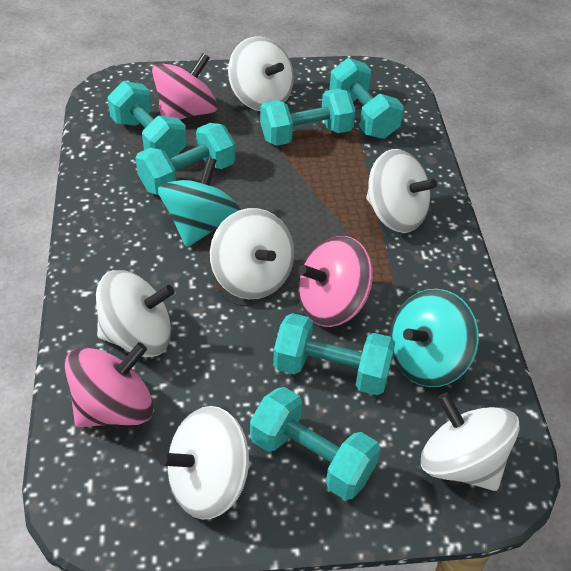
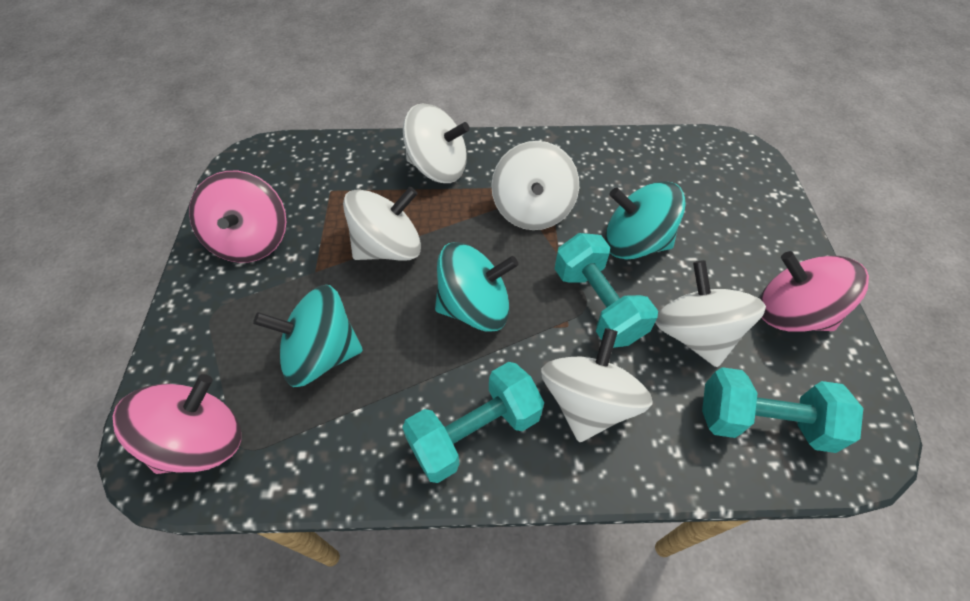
turquoise dumbbell: 6 -> 3
turquoise spinning top: 2 -> 3
white spinning top: 6 -> 5

